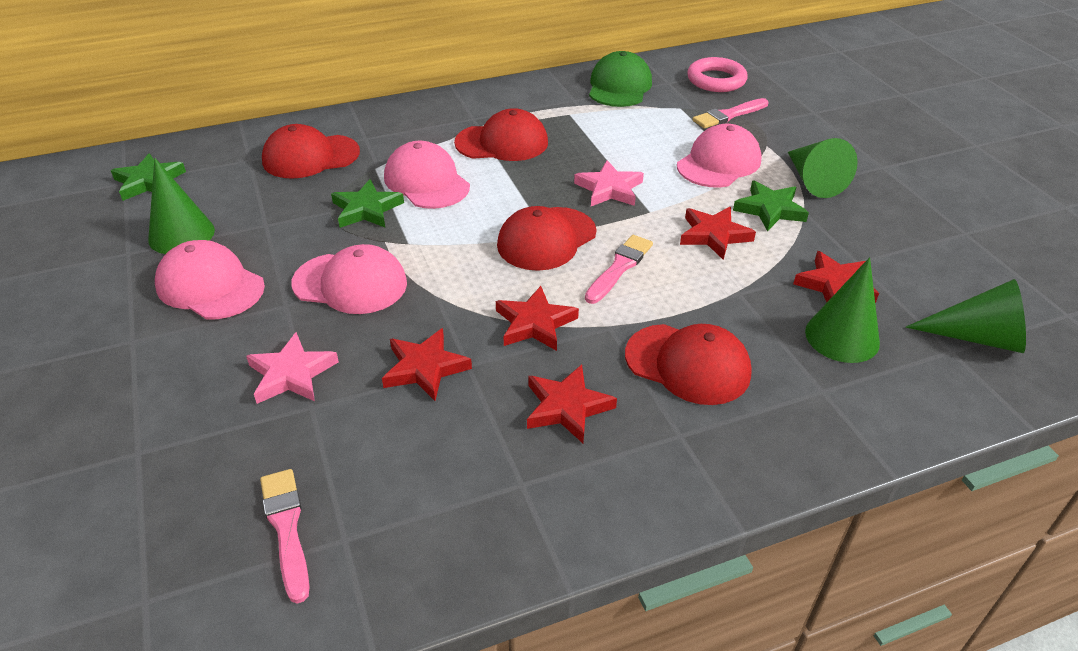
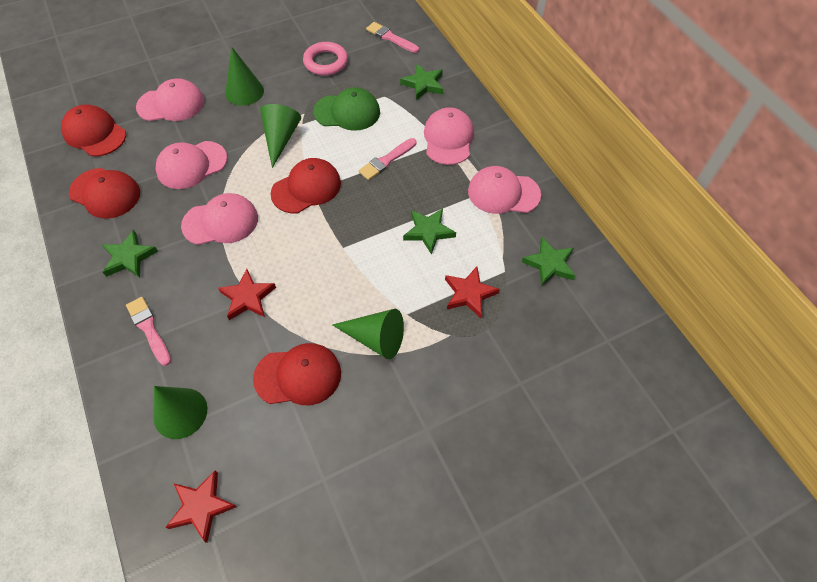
green star: 3 -> 4
pink cap: 4 -> 5
pink star: 2 -> 0
red star: 5 -> 3

